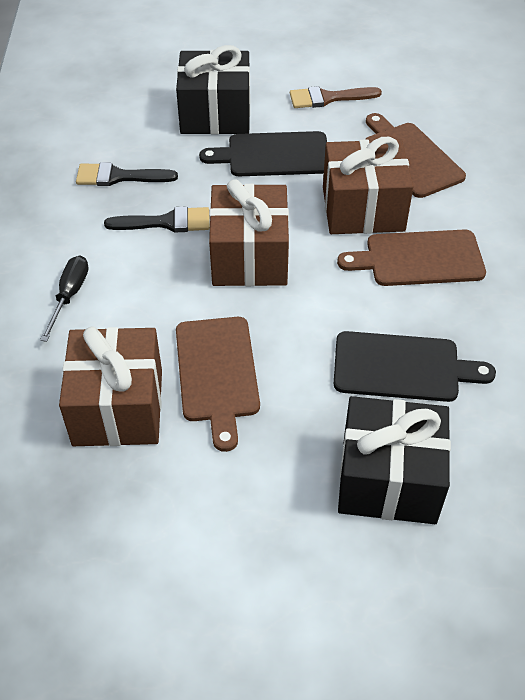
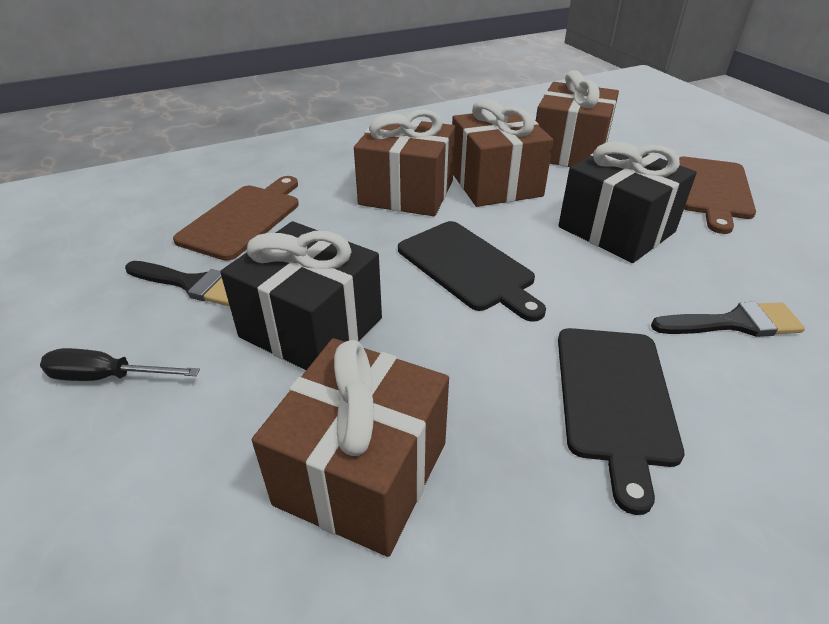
brown brush: 1 -> 0
brown cutting board: 3 -> 2
brown gift: 3 -> 4

